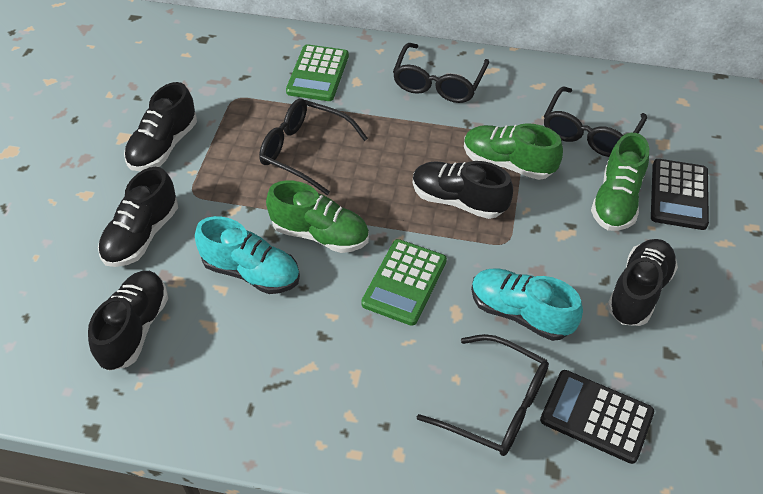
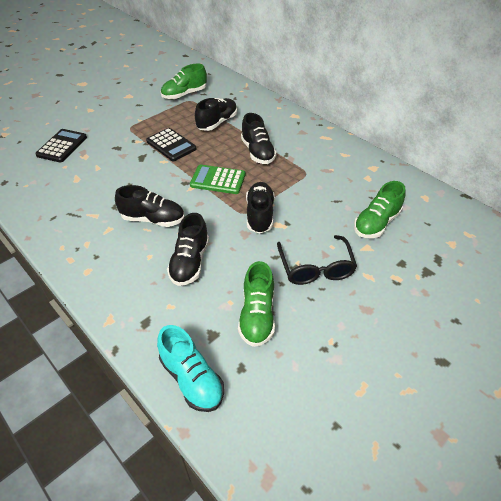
black glasses: 4 -> 1
green calculator: 2 -> 1
turquoise shoe: 2 -> 1

